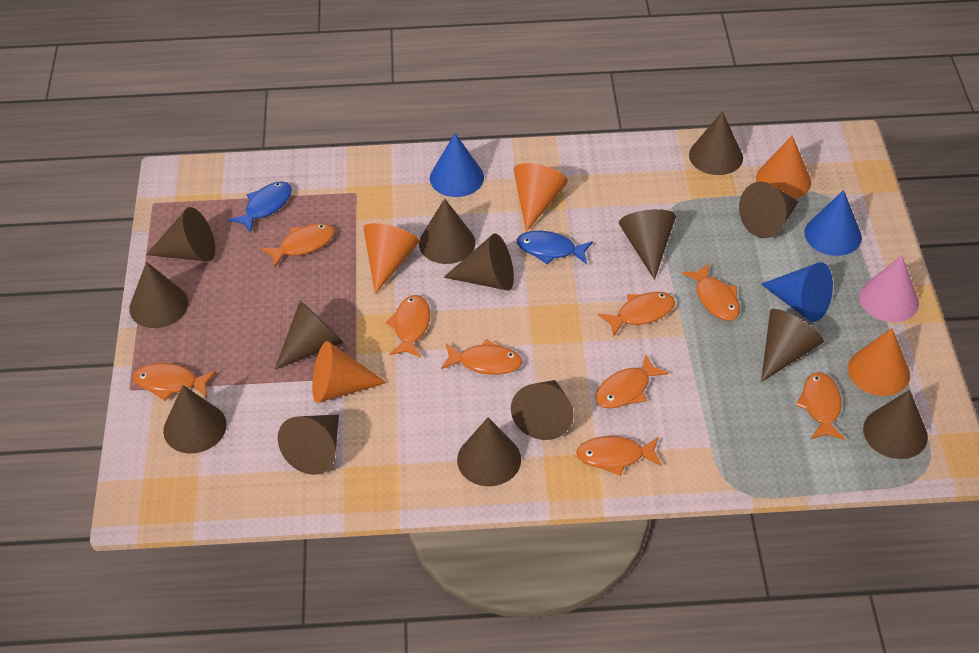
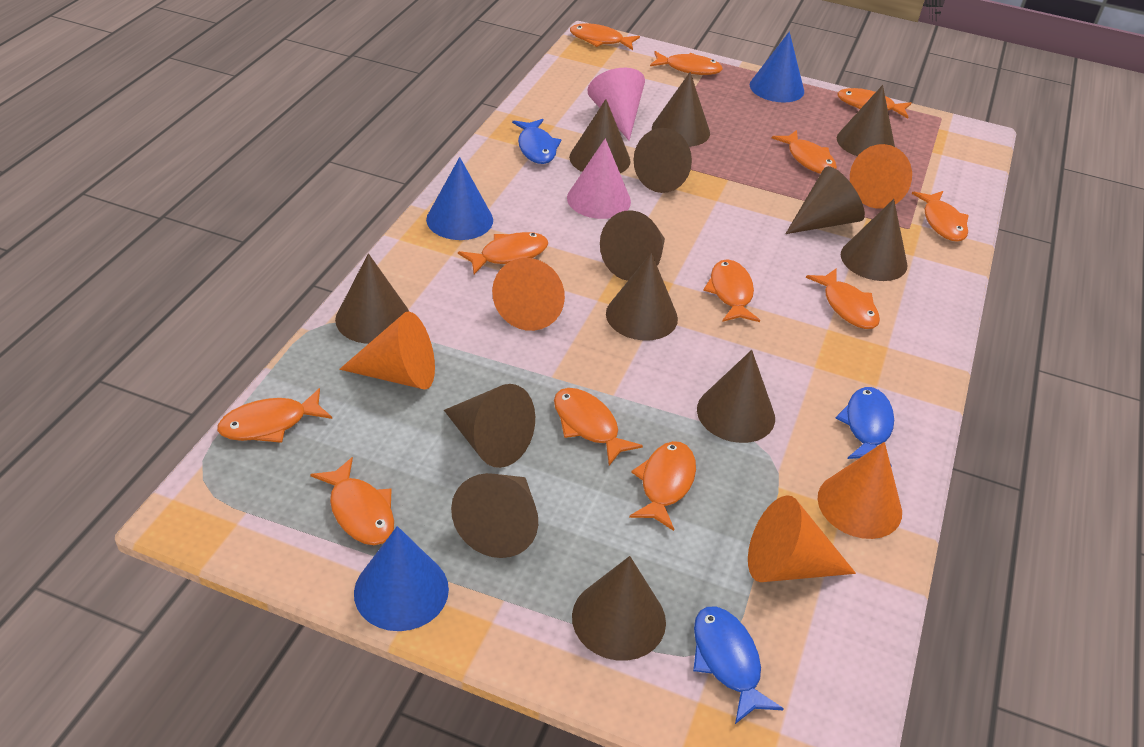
blue fish: 2 -> 3
brown cone: 14 -> 13
orange fish: 9 -> 12
pink cone: 1 -> 2

